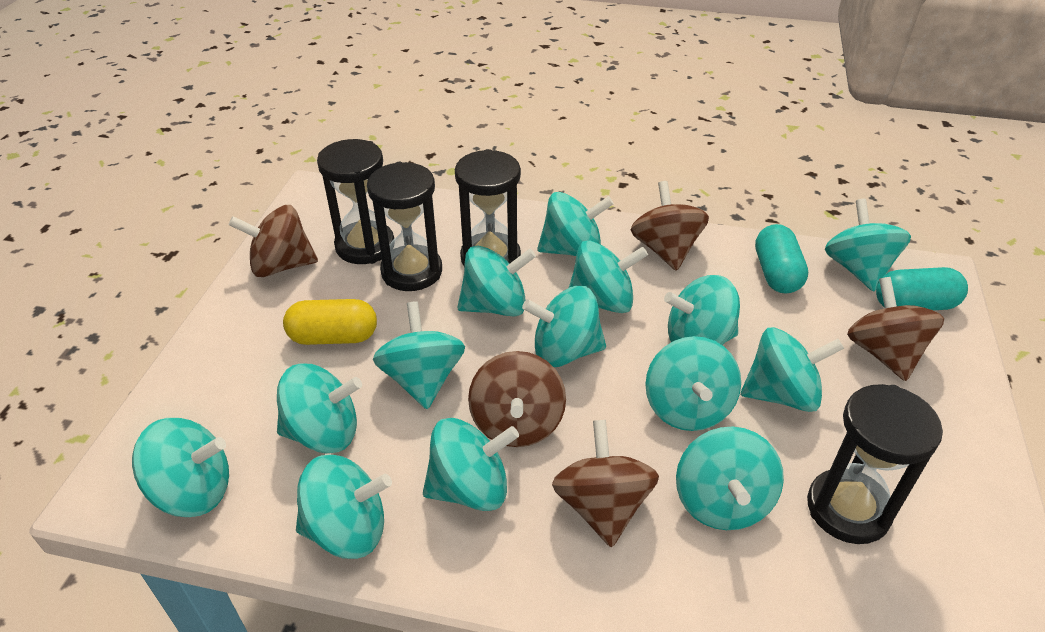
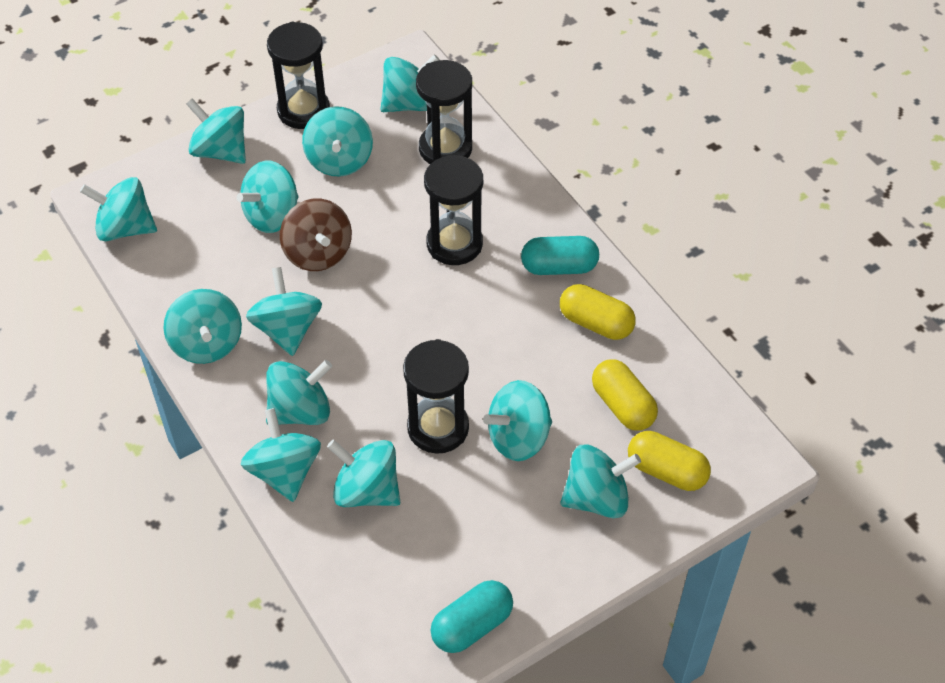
brown spinning top: 5 -> 1
turquoise spinning top: 14 -> 12
yellow capsule: 1 -> 3

